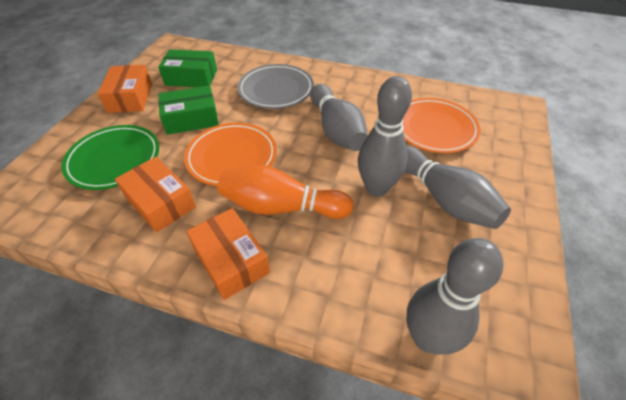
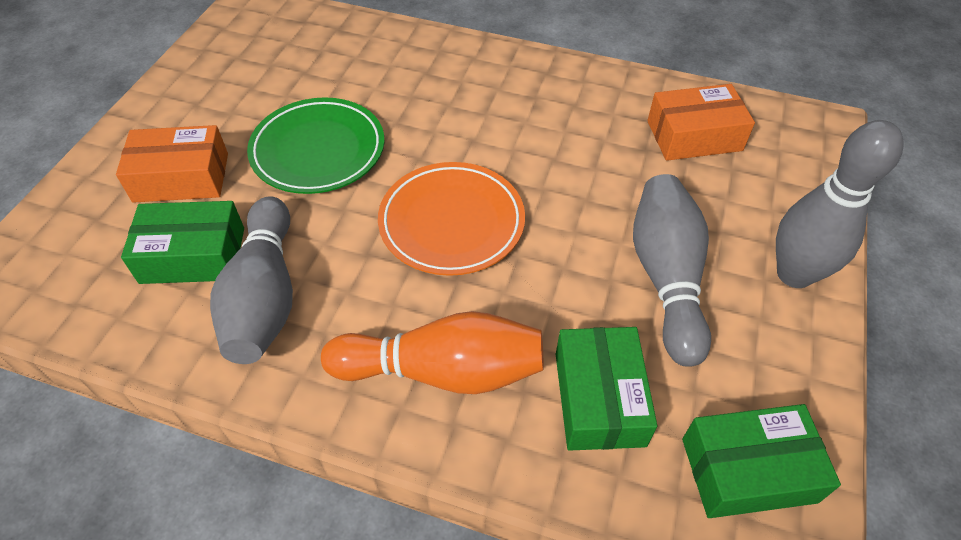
green box: 2 -> 3
grey bowling pin: 4 -> 3
grey plate: 1 -> 0
orange box: 3 -> 2
orange plate: 2 -> 1

